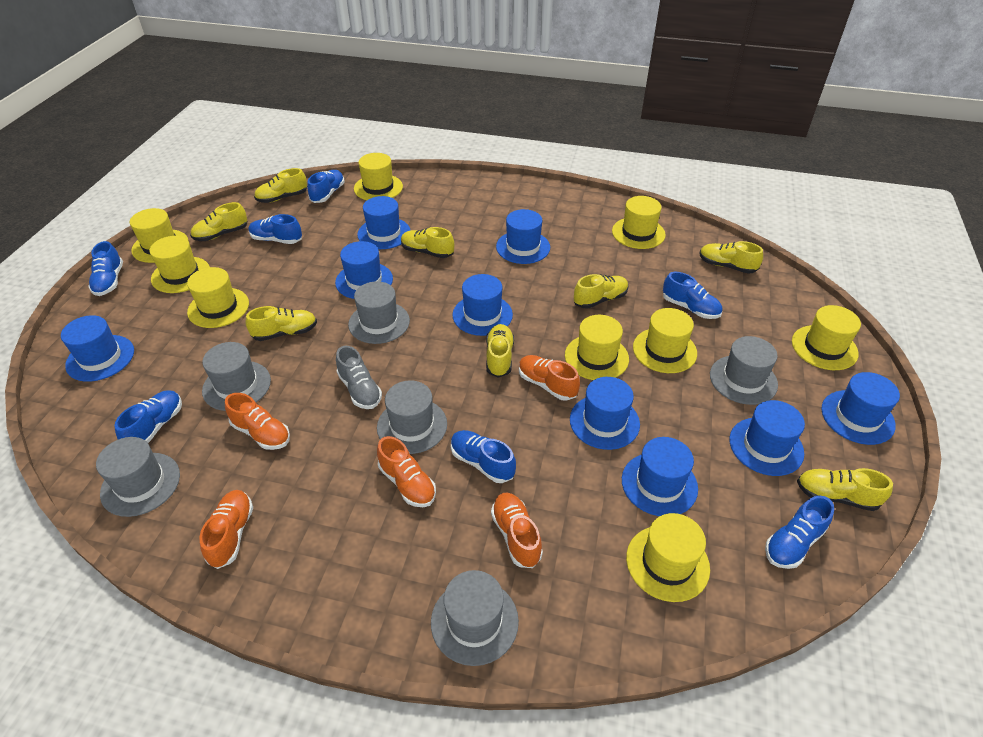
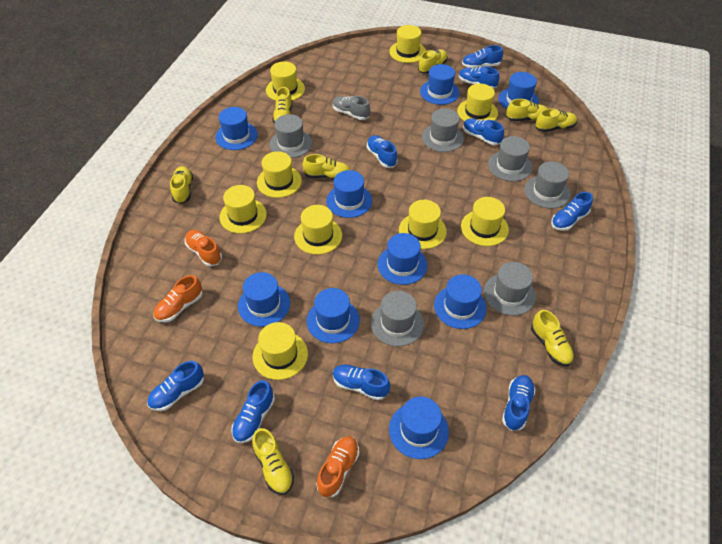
blue shoe: 7 -> 9
orange shoe: 5 -> 3

